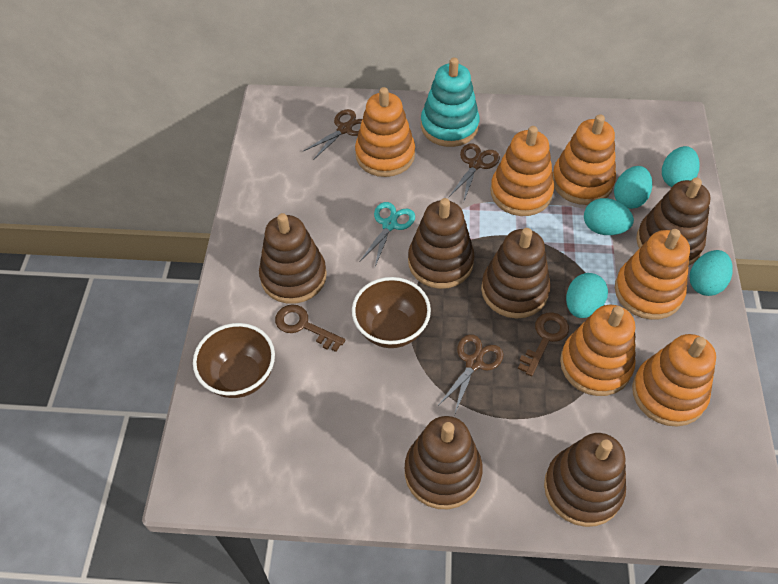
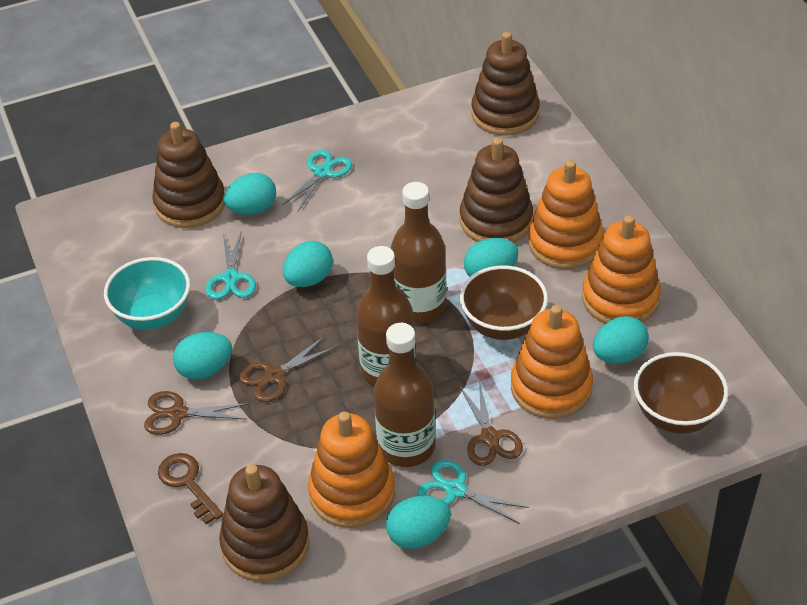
brown bottle: 0 -> 3
brown key: 2 -> 1
brown stacking toy: 6 -> 4
orange stacking toy: 6 -> 4
turquoise bowl: 0 -> 1
turquoise egg: 5 -> 6
turquoise scissors: 1 -> 3
turquoise stacking toy: 1 -> 0

